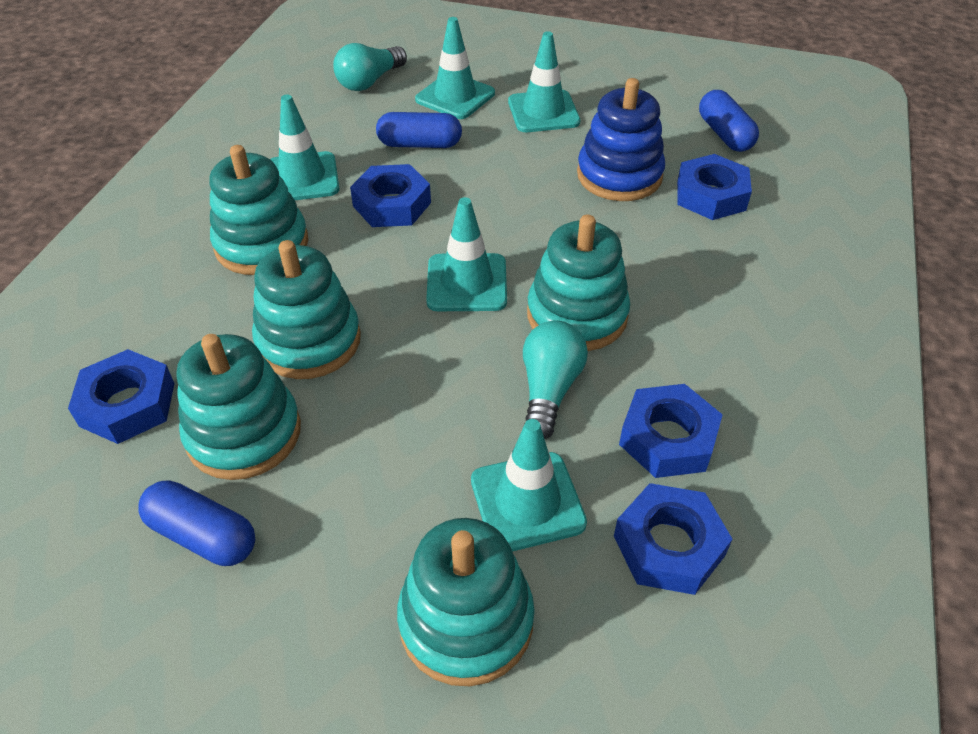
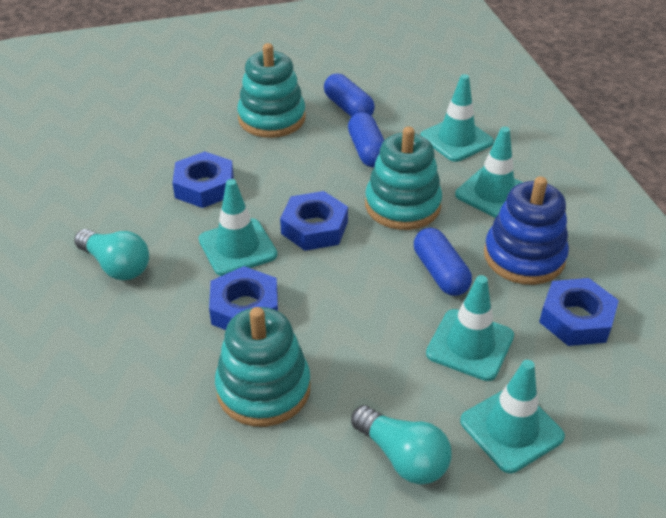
blue nut: 5 -> 4
turquoise stacking toy: 5 -> 3

